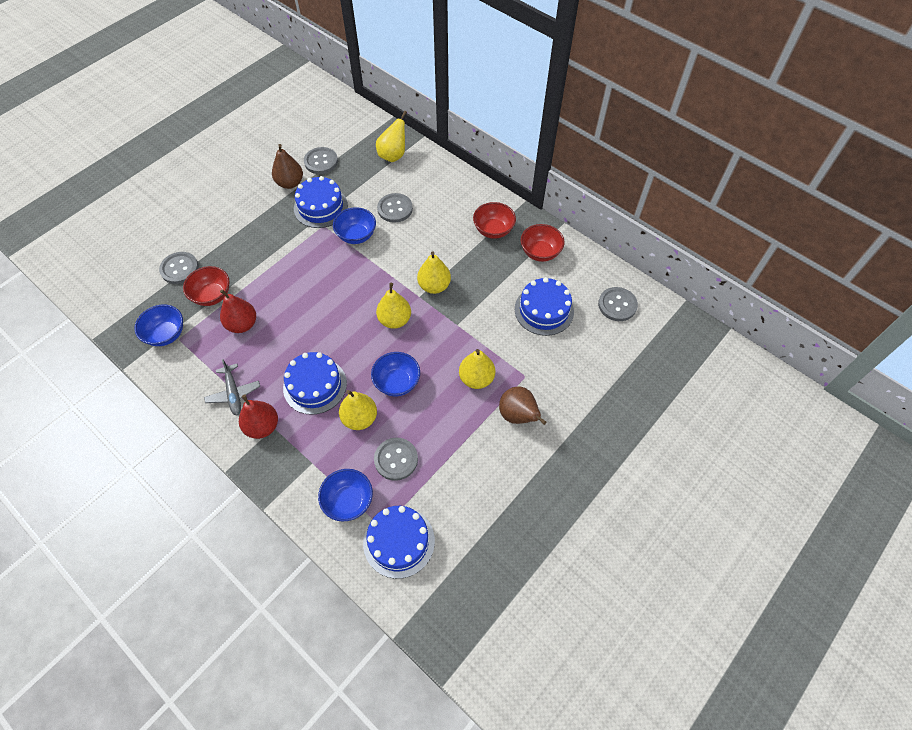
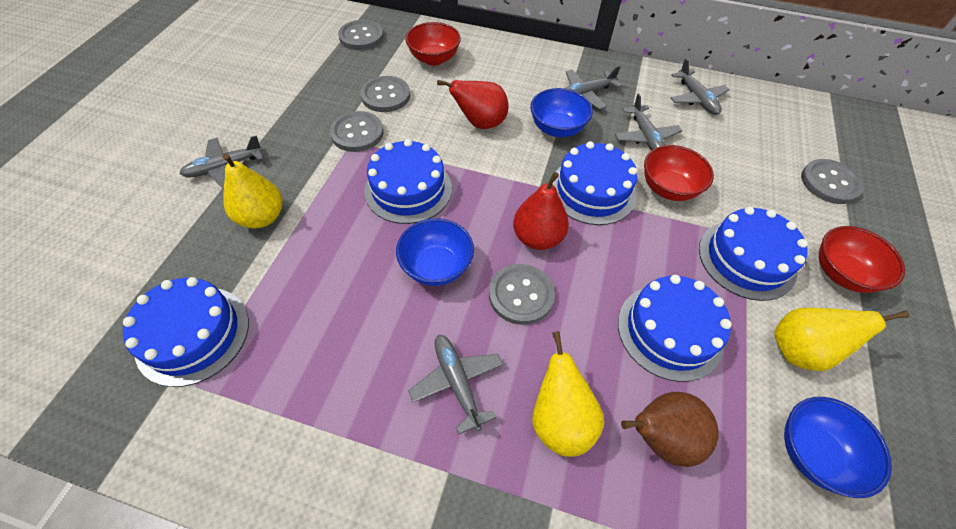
blue bowl: 4 -> 3
blue cake: 4 -> 5
brown pear: 2 -> 1
grey plane: 1 -> 5
yellow pear: 5 -> 3

